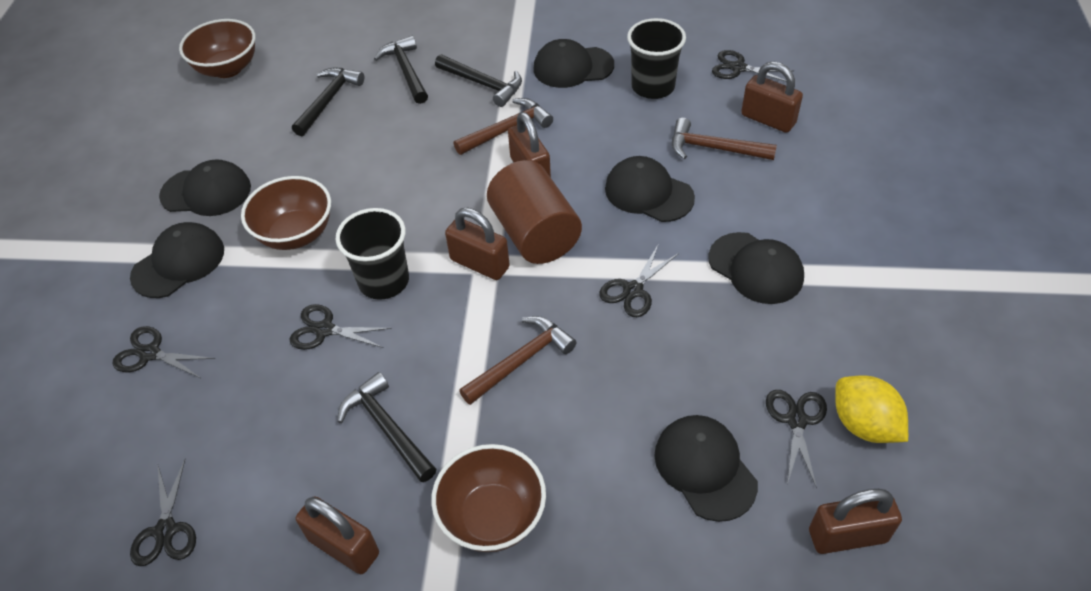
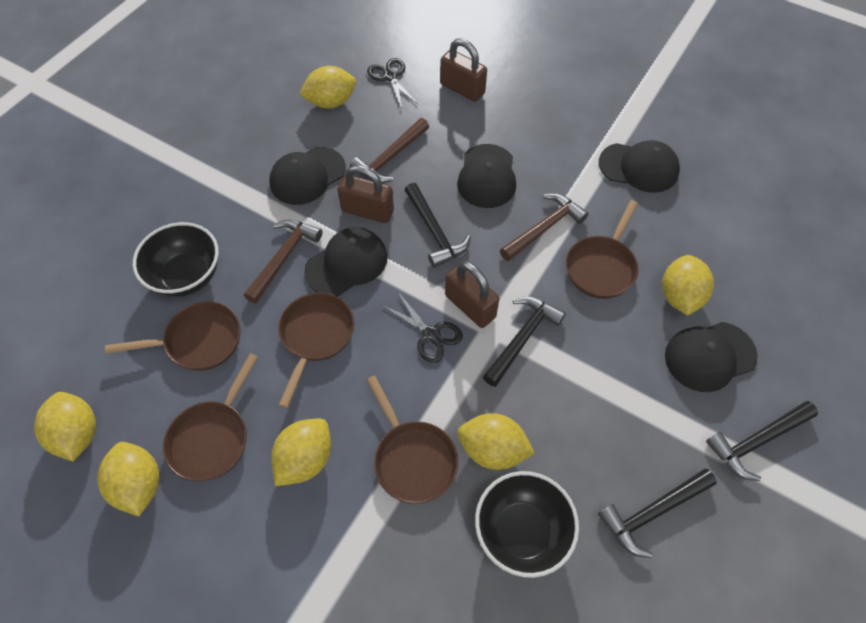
black bowl: 0 -> 2
black cap: 6 -> 5
black cup: 2 -> 0
black scissors: 6 -> 2
brown bowl: 3 -> 0
brown cylinder: 1 -> 0
brown padlock: 5 -> 3
brown pan: 0 -> 5
yellow lemon: 1 -> 6

